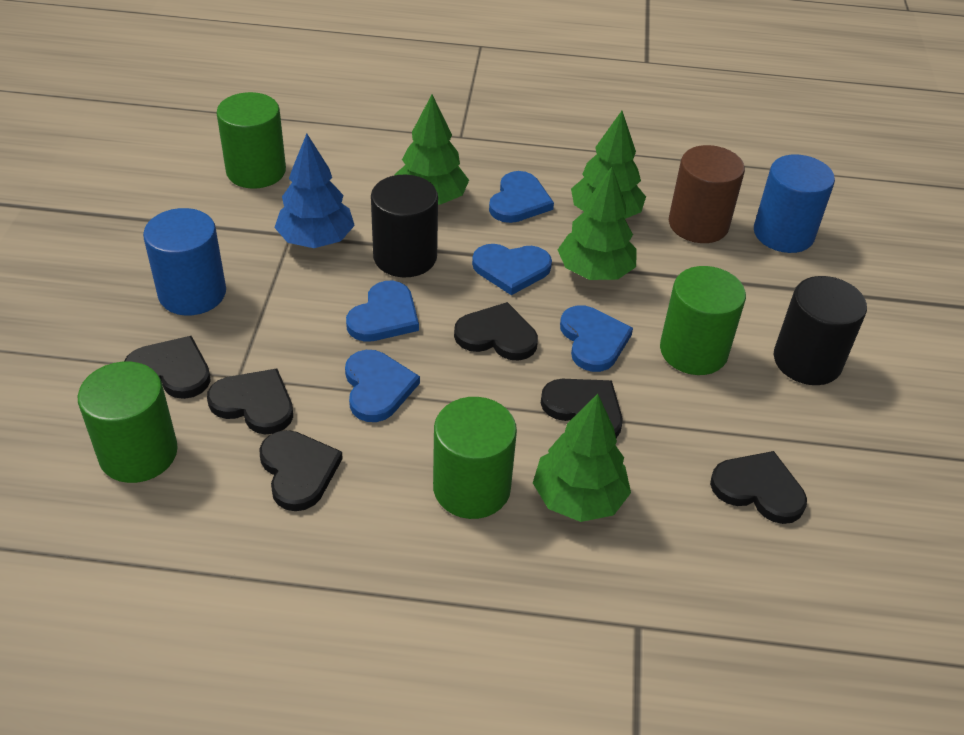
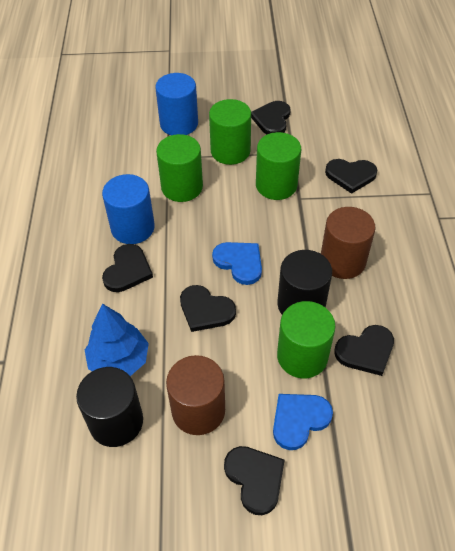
blue heart: 5 -> 2
brown cylinder: 1 -> 2
green tree: 4 -> 0

